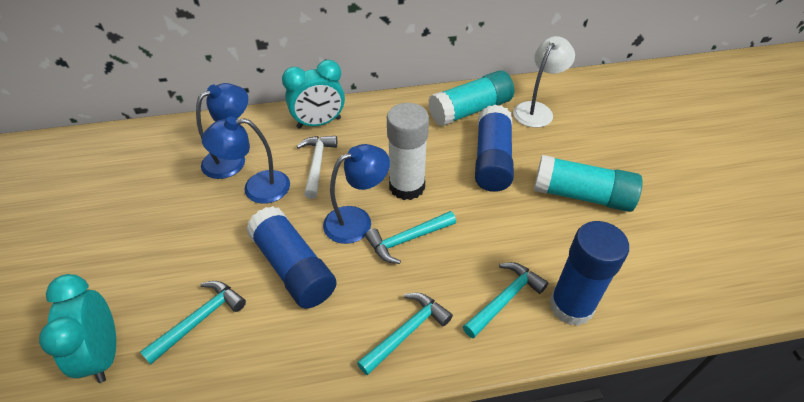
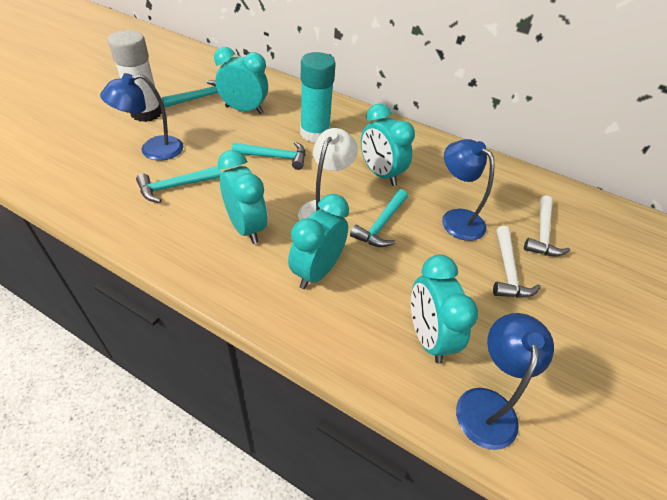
blue glue stick: 3 -> 0
turquoise clock: 2 -> 5
turquoise glue stick: 2 -> 1
white hammer: 1 -> 2

